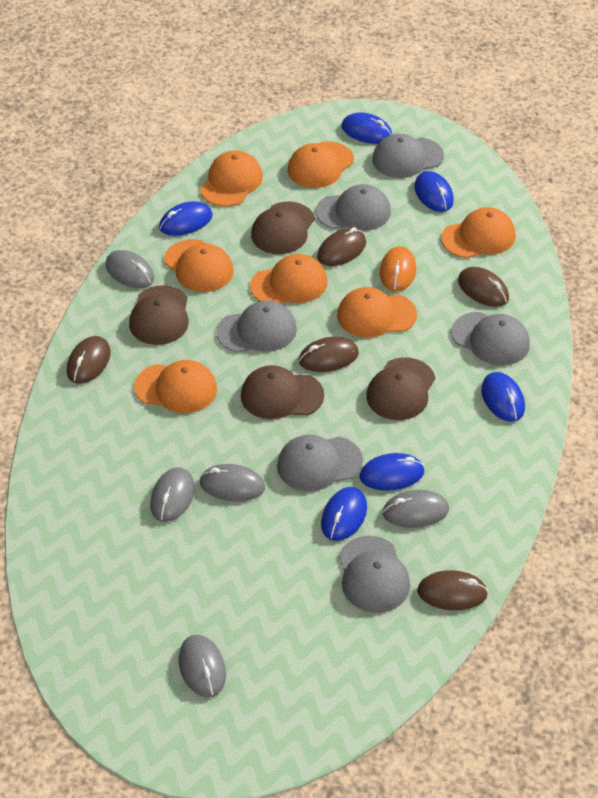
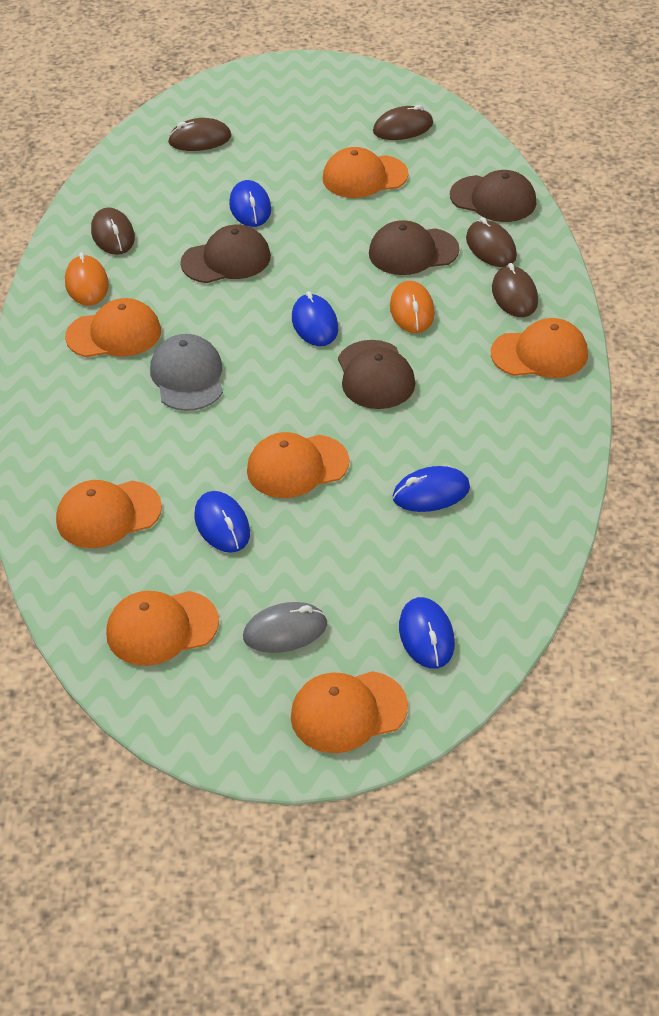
blue mouse: 6 -> 5
grey cap: 6 -> 1
grey mouse: 5 -> 1
orange mouse: 1 -> 2

